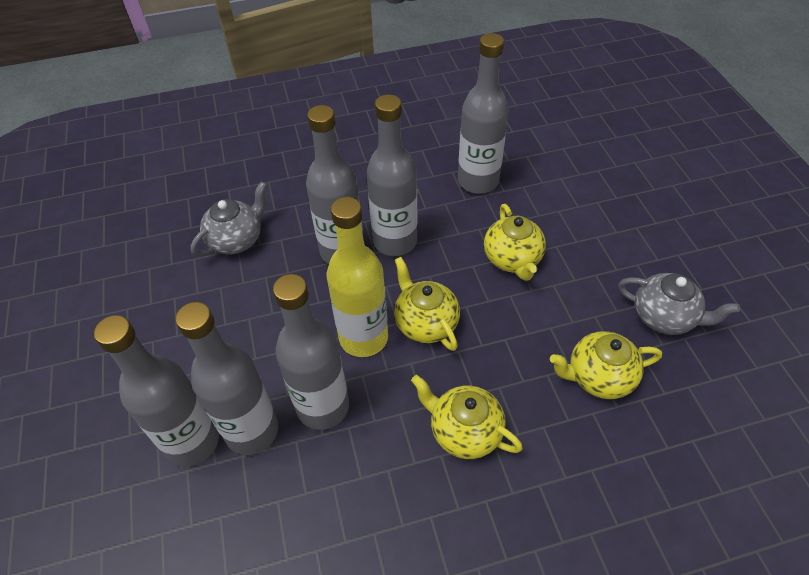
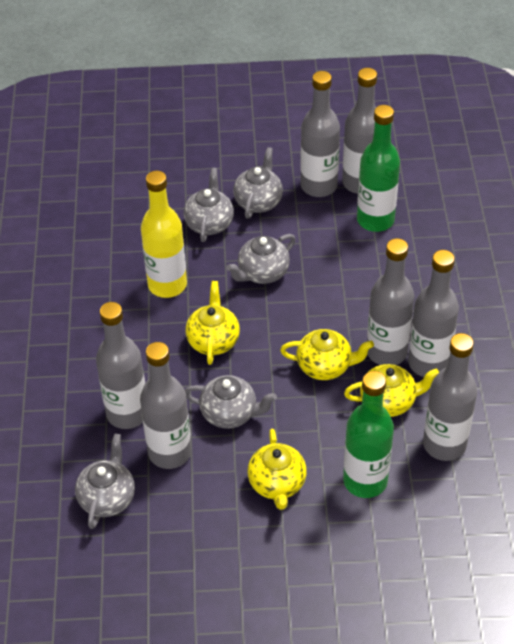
green bottle: 0 -> 2
grey bottle: 6 -> 7
grey teapot: 2 -> 5

